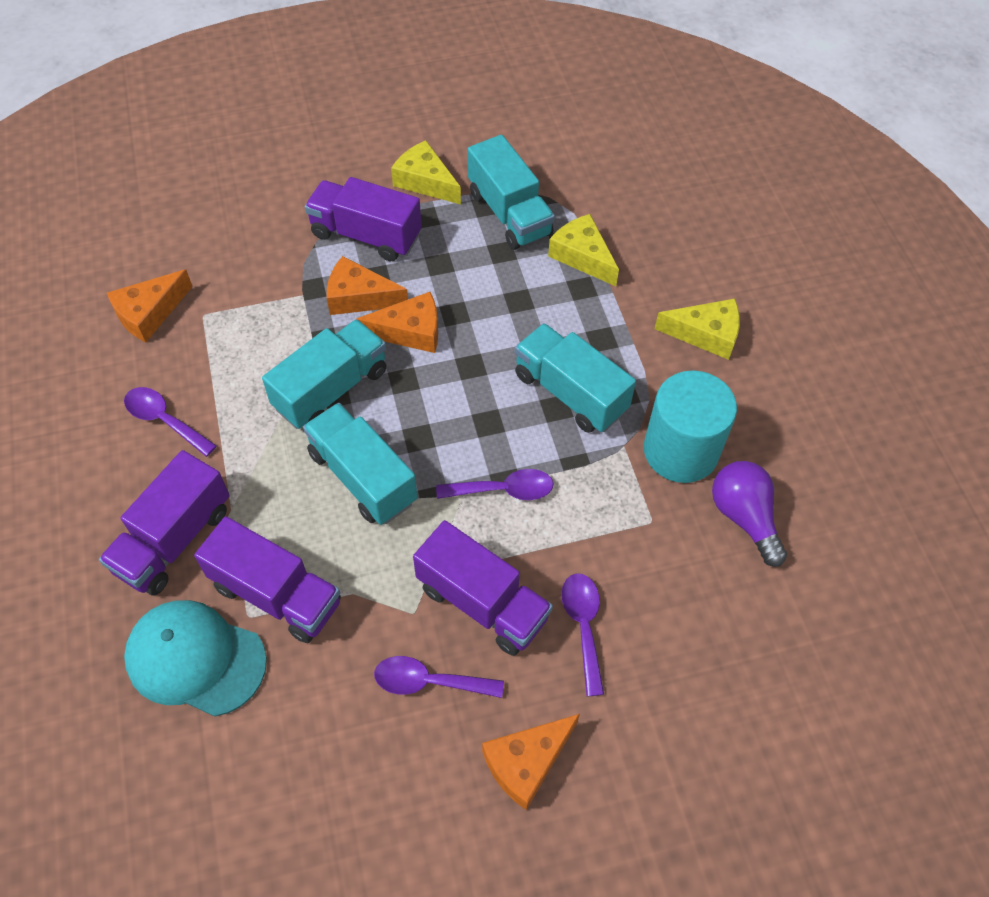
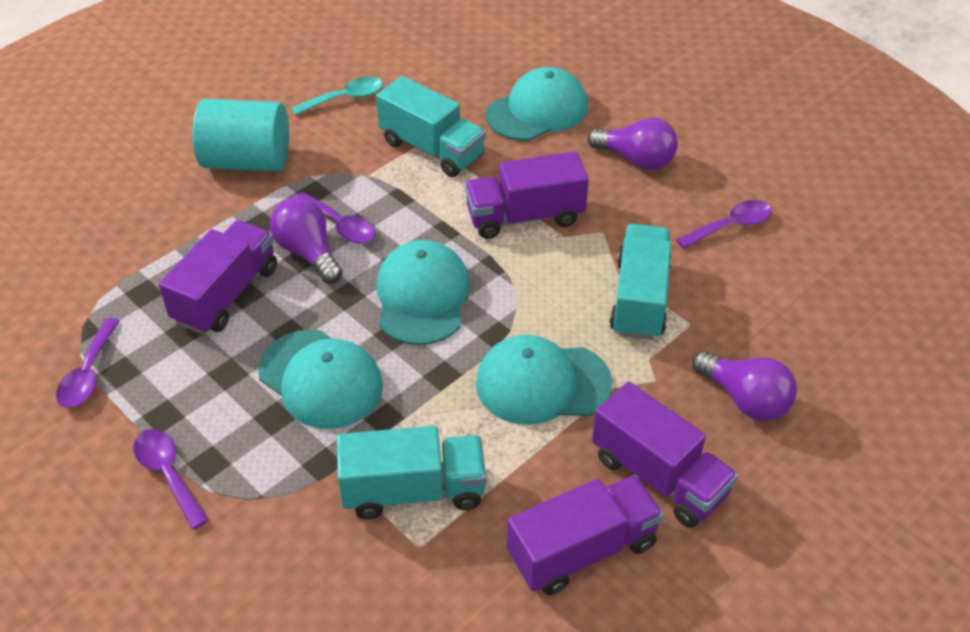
orange cheese: 4 -> 0
purple light bulb: 1 -> 3
turquoise cap: 1 -> 4
turquoise spoon: 0 -> 1
turquoise truck: 4 -> 3
yellow cheese: 3 -> 0

